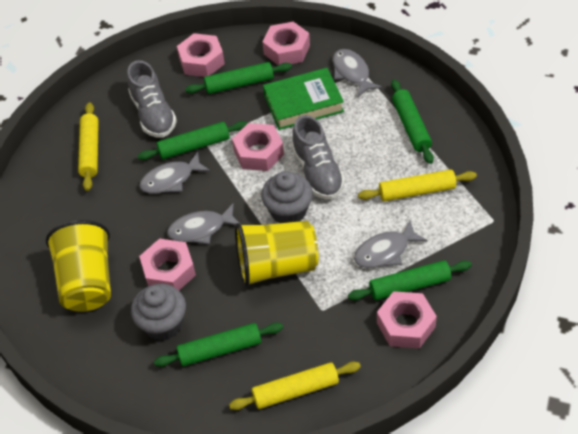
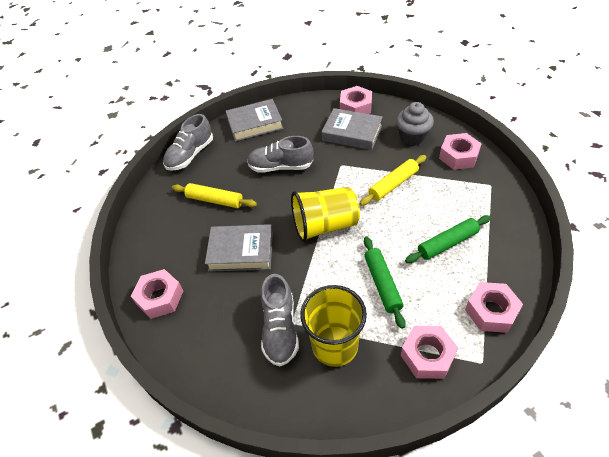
green book: 1 -> 0
green rolling pin: 5 -> 2
grey book: 0 -> 3
grey cupcake: 2 -> 1
grey fish: 4 -> 0
grey shoe: 2 -> 3
yellow rolling pin: 3 -> 2

